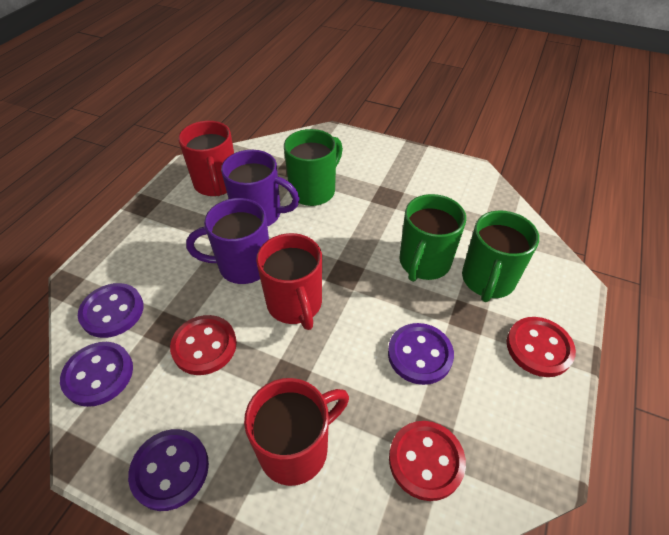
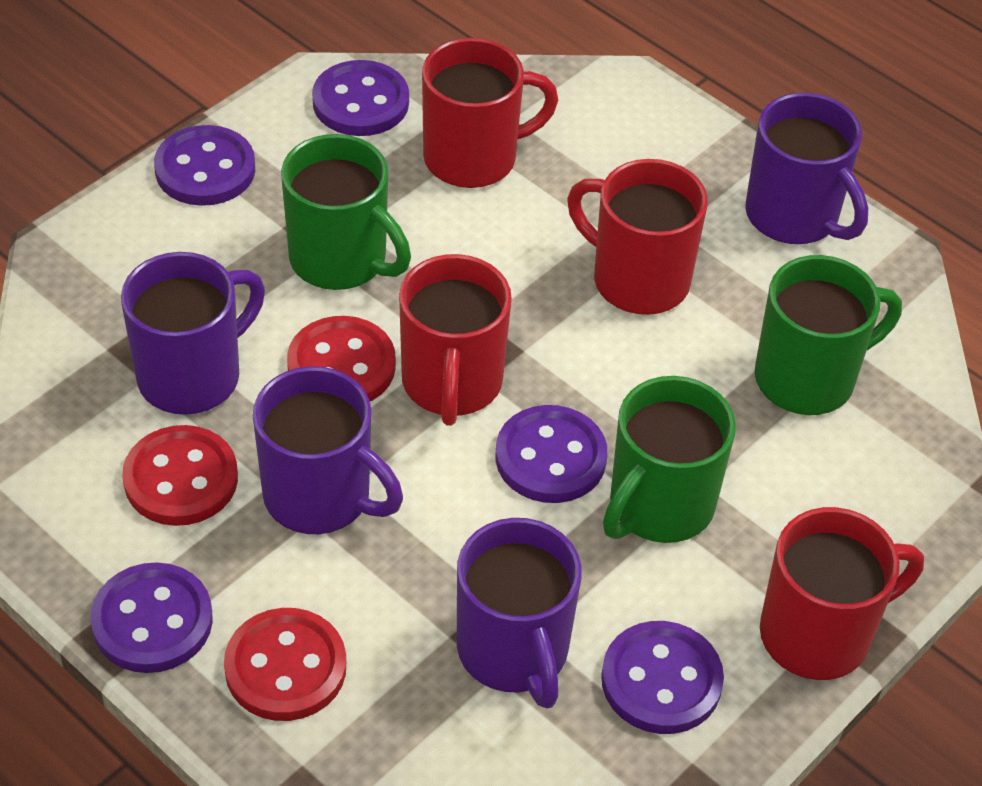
purple button: 4 -> 5
purple mug: 2 -> 4
red mug: 3 -> 4

